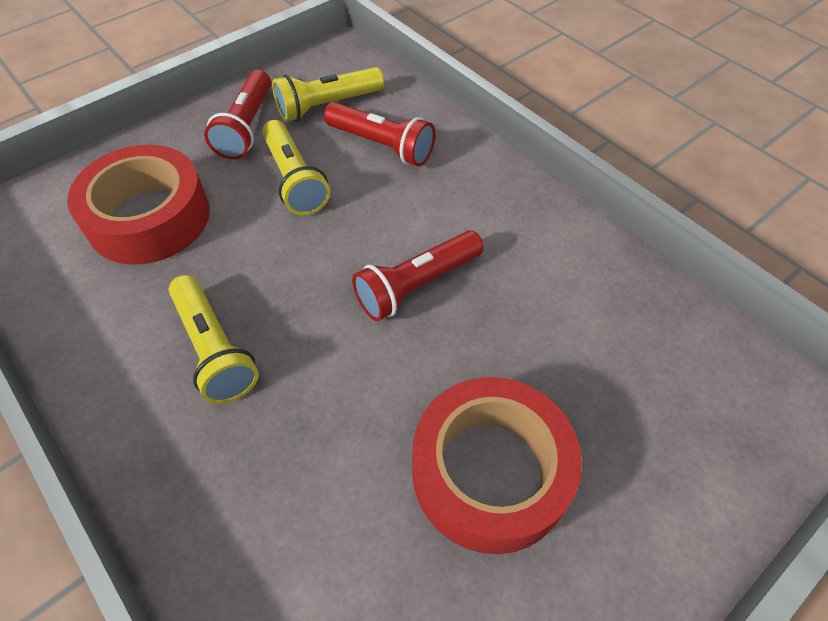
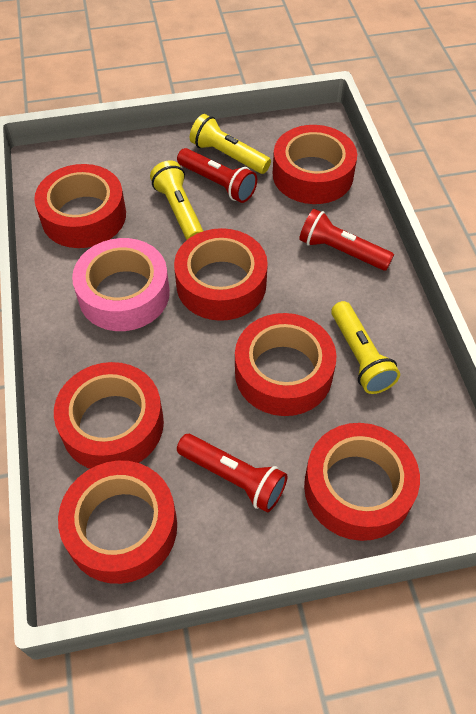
pink tape: 0 -> 1
red tape: 2 -> 7

